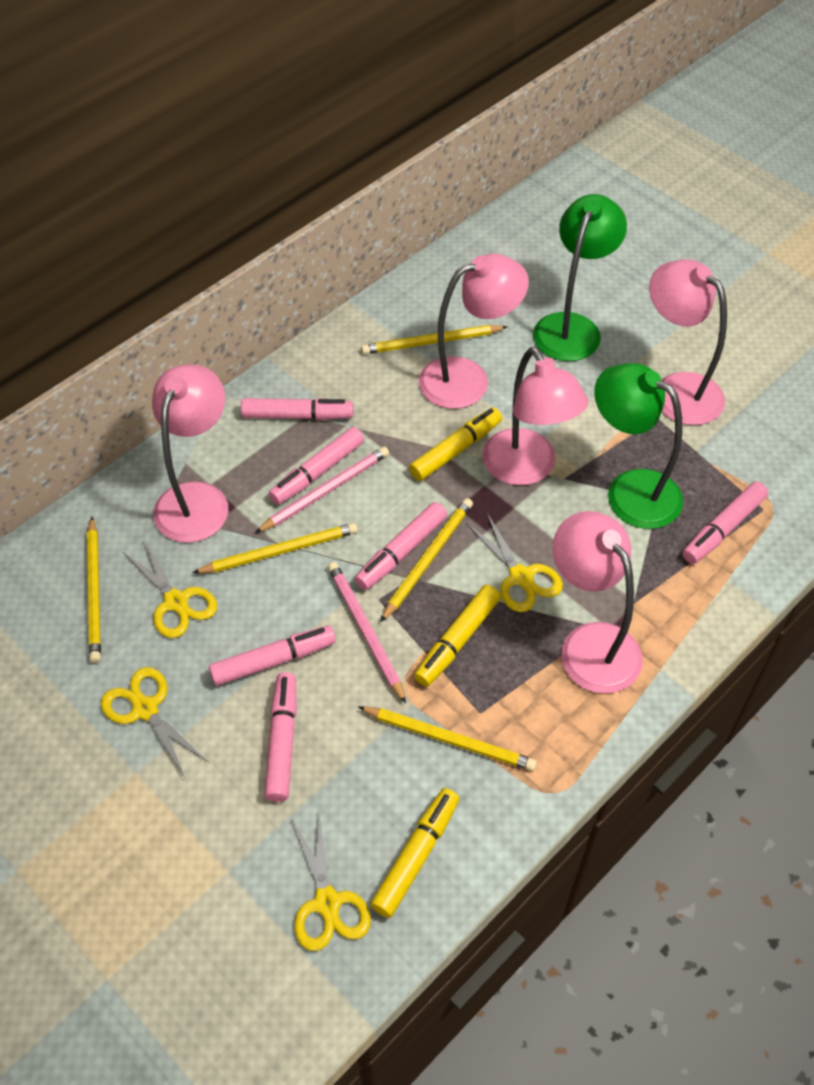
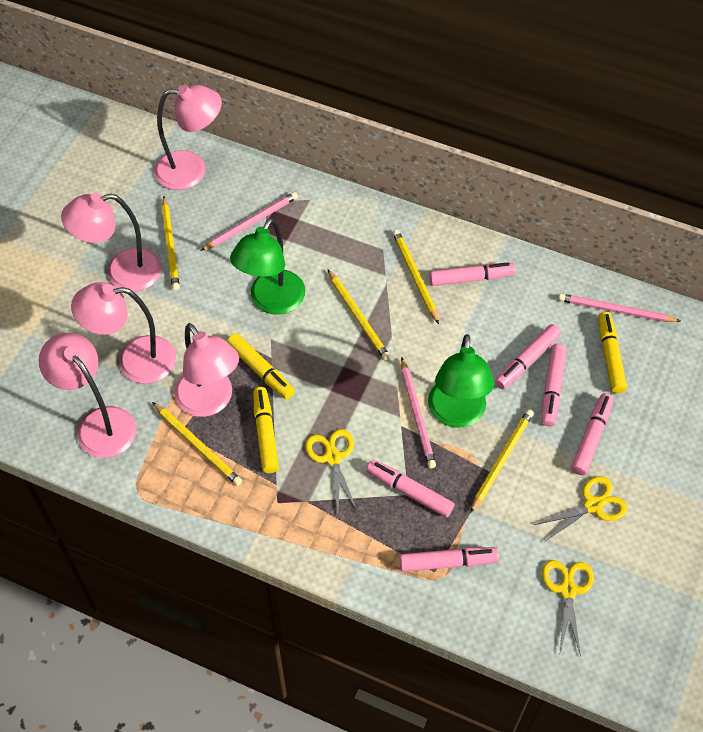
pink pencil: 2 -> 3
yellow scissors: 4 -> 3

